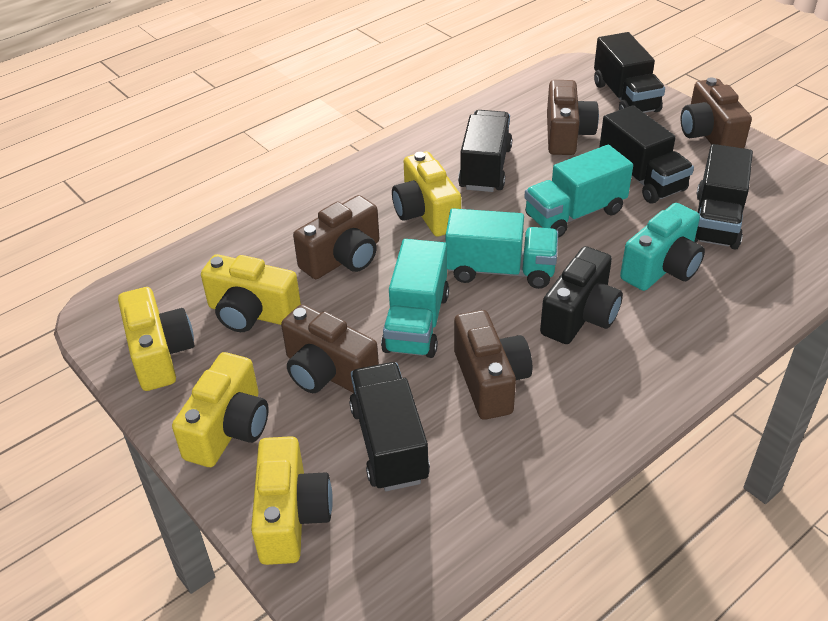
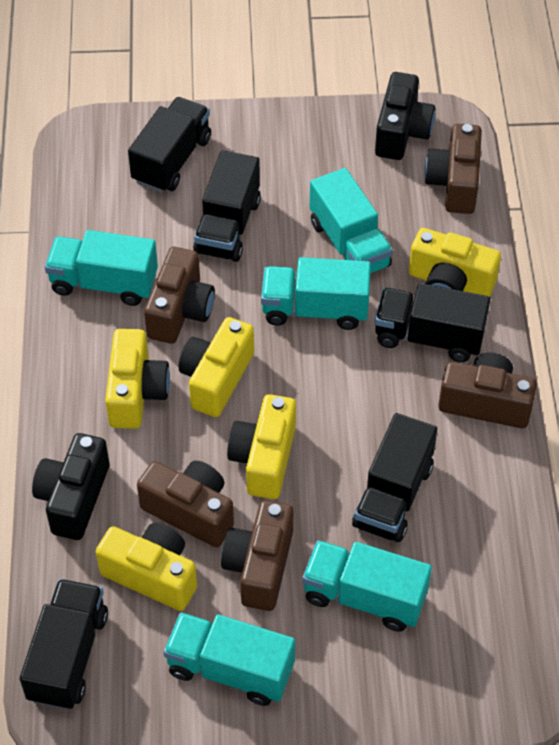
black camera: 1 -> 2
turquoise camera: 1 -> 0
turquoise truck: 3 -> 5

